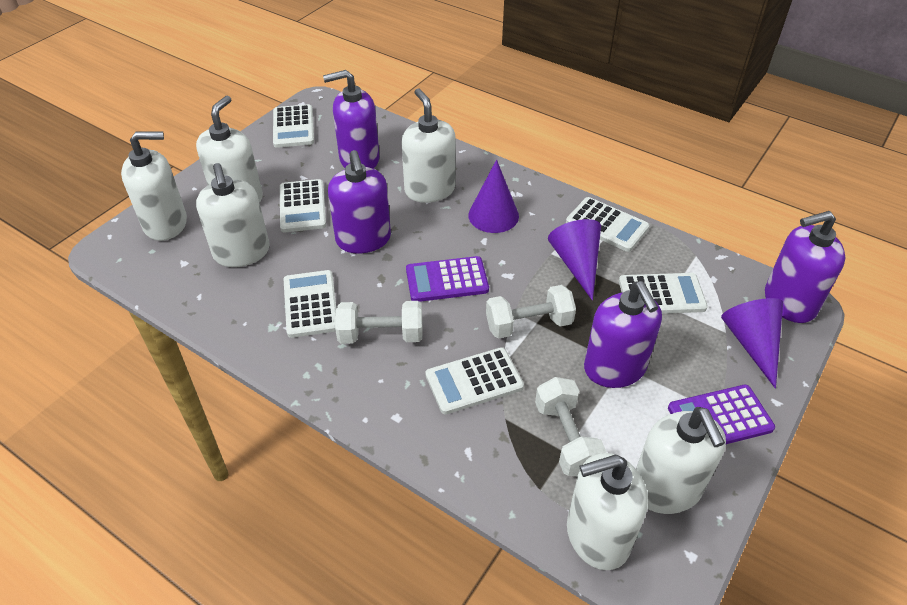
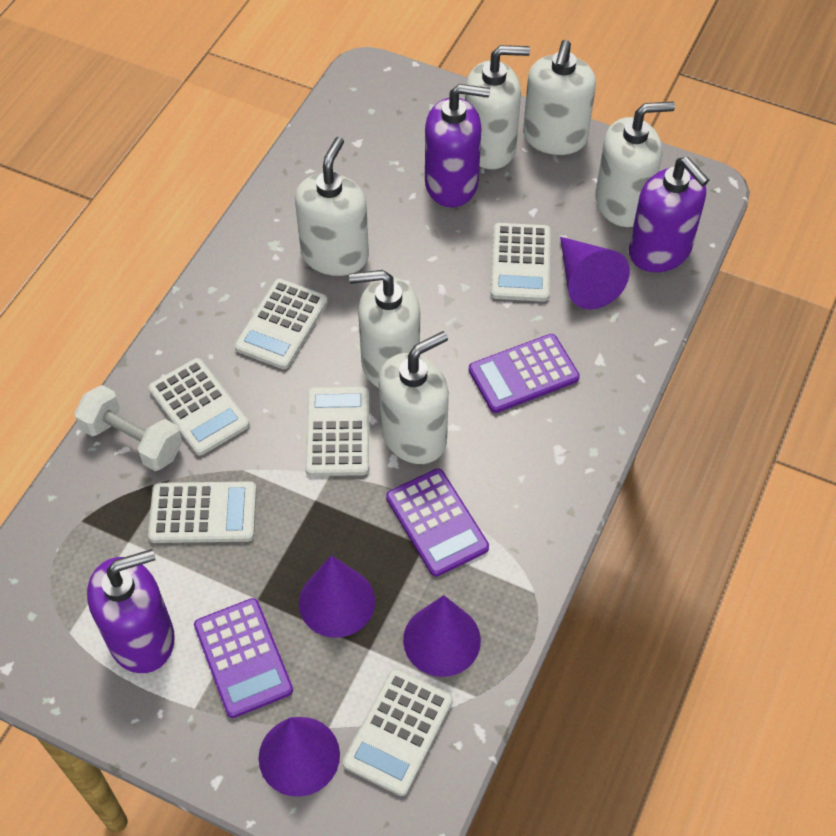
purple calculator: 2 -> 3
purple cone: 3 -> 4
purple soap dispenser: 4 -> 3
white dumbbell: 3 -> 1

